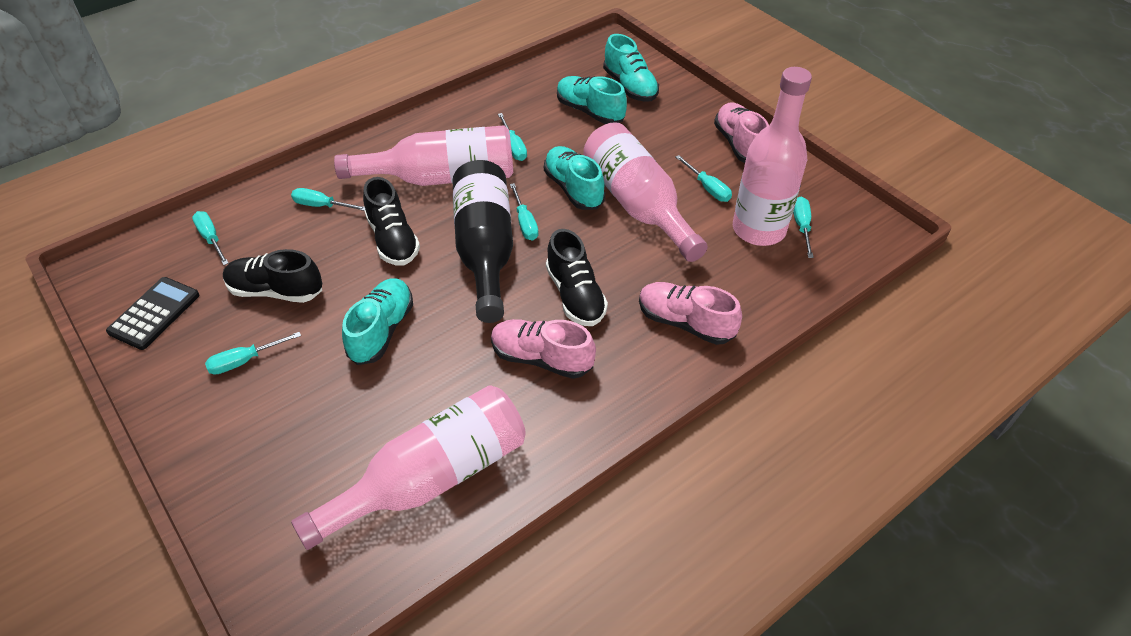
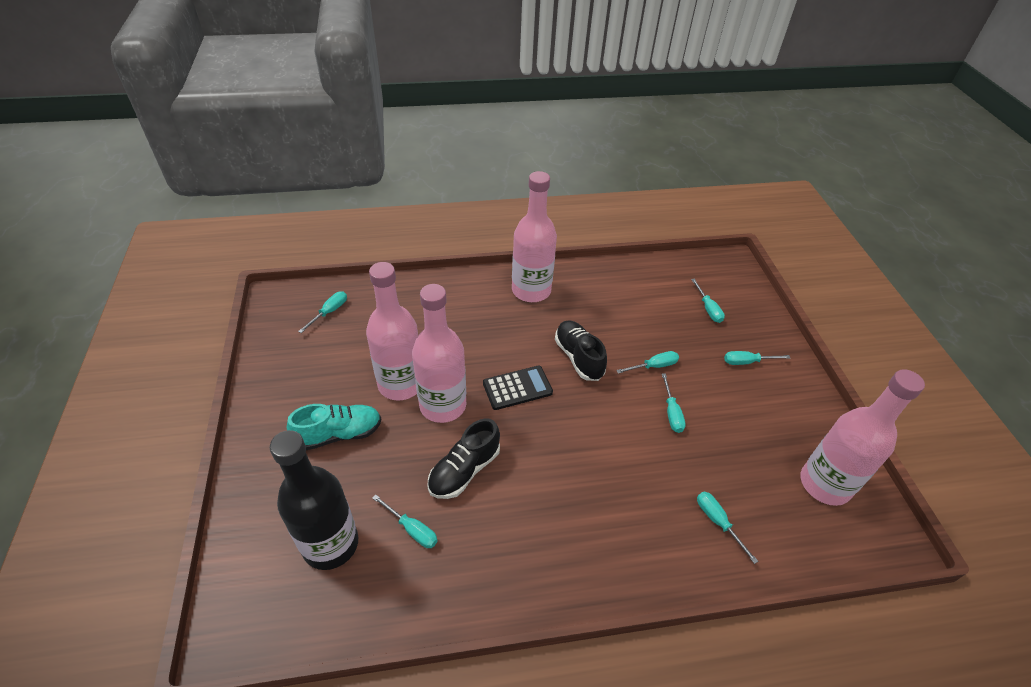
black shoe: 3 -> 2
pink shoe: 3 -> 0
turquoise shoe: 4 -> 1

